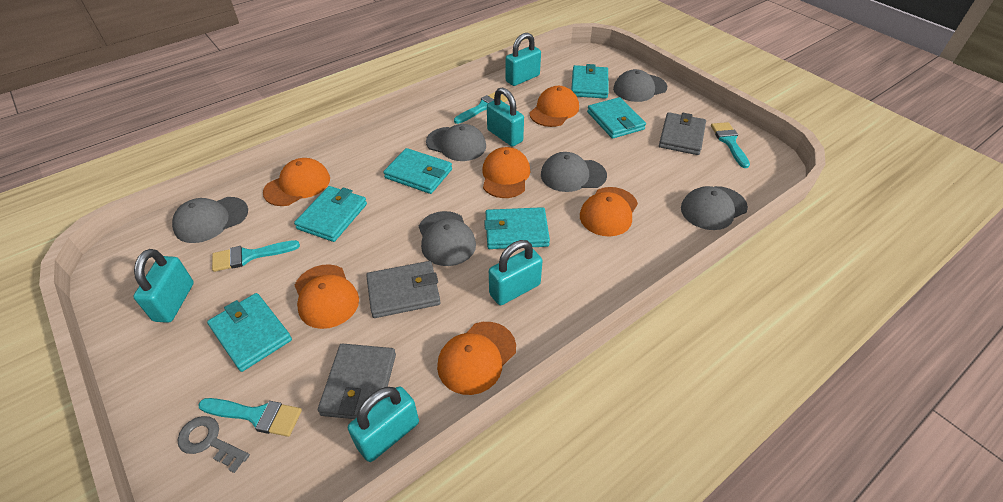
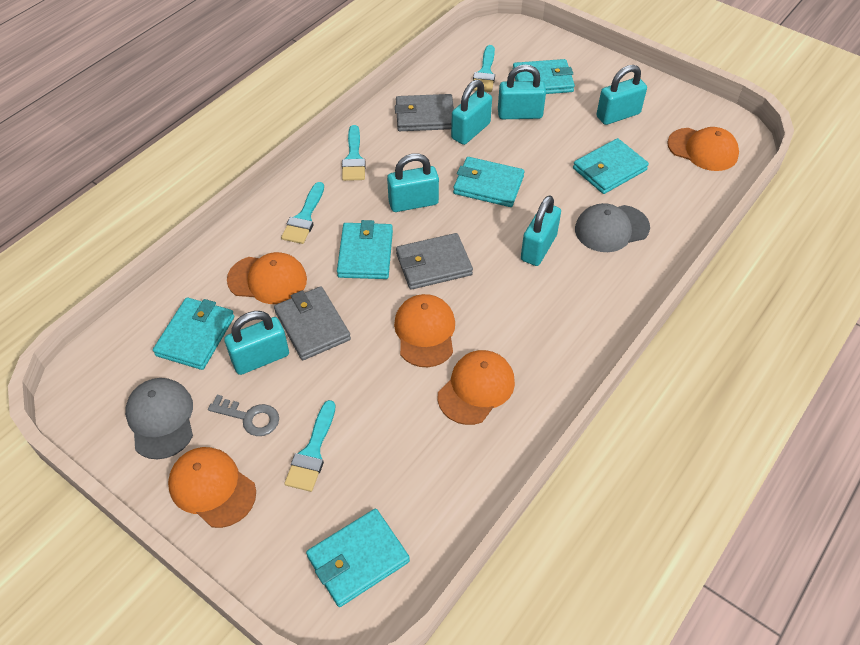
grey cap: 6 -> 2
orange cap: 6 -> 5
turquoise padlock: 5 -> 6

